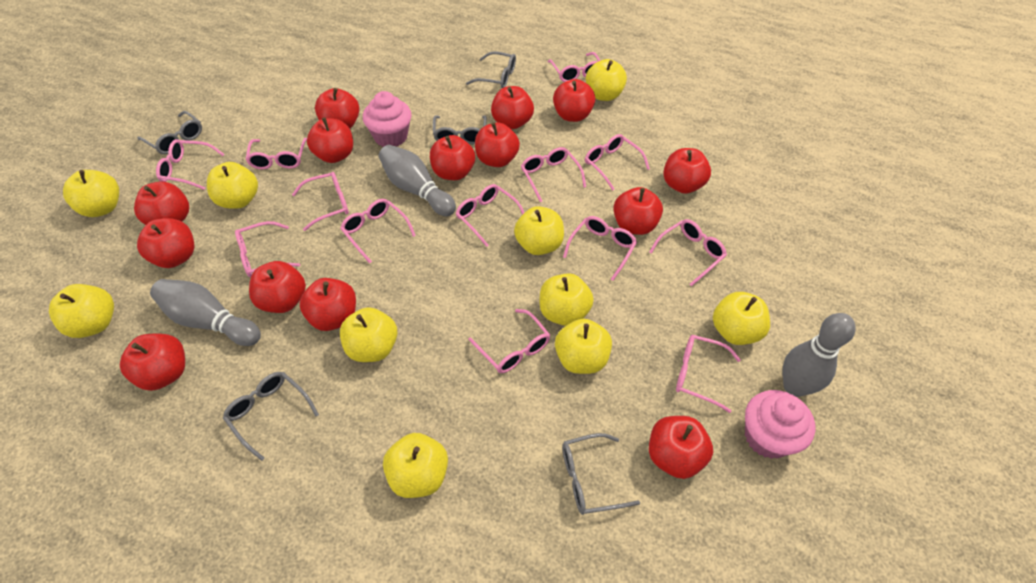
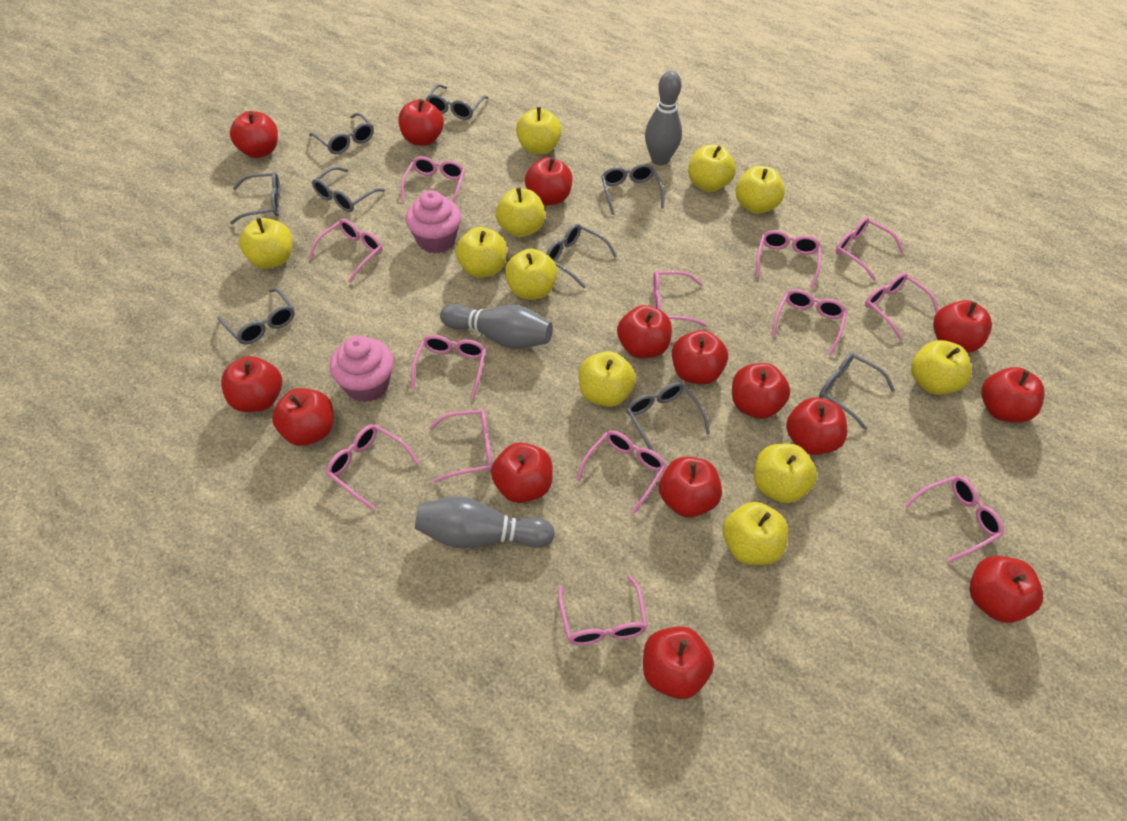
grey glasses: 5 -> 9
red apple: 14 -> 15
yellow apple: 10 -> 11

